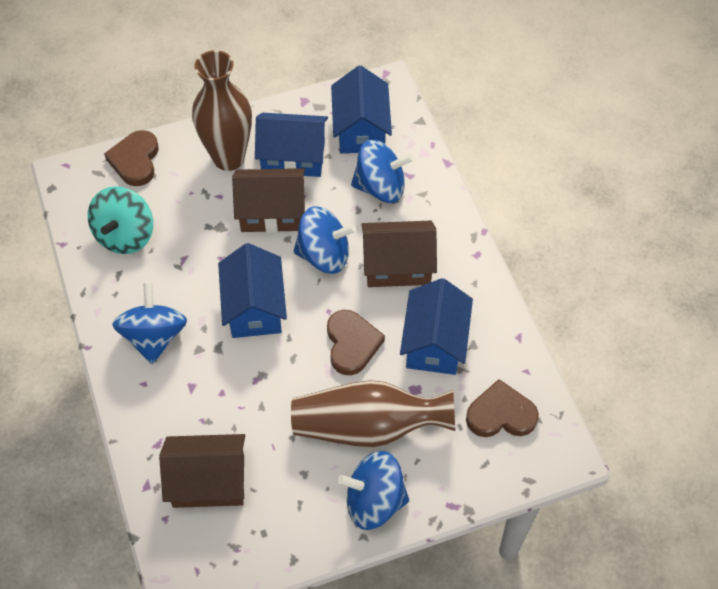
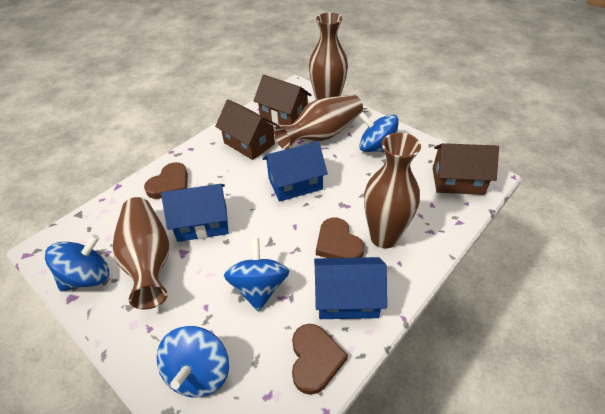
blue house: 4 -> 3
brown vase: 2 -> 4
turquoise spinning top: 1 -> 0

